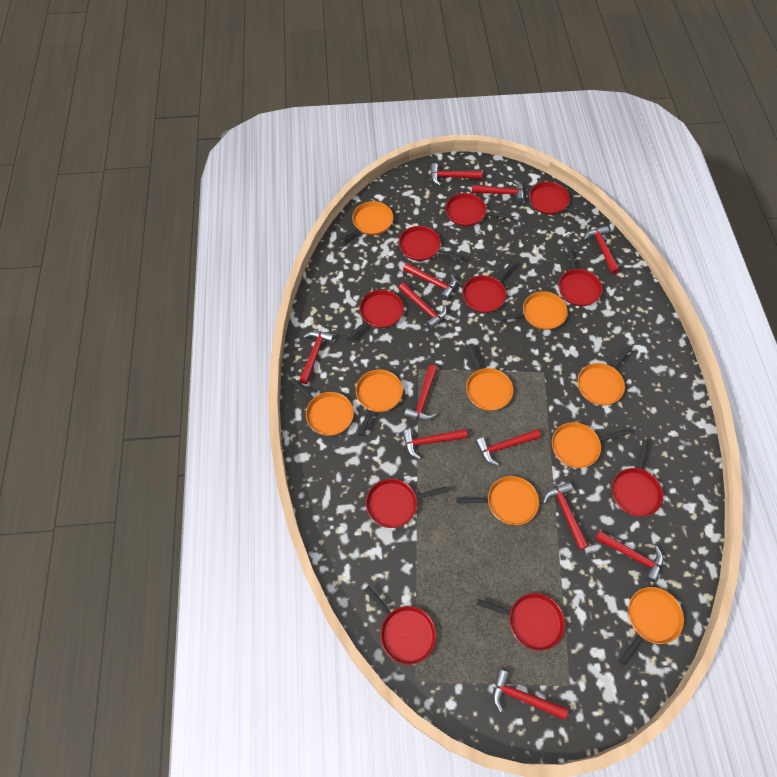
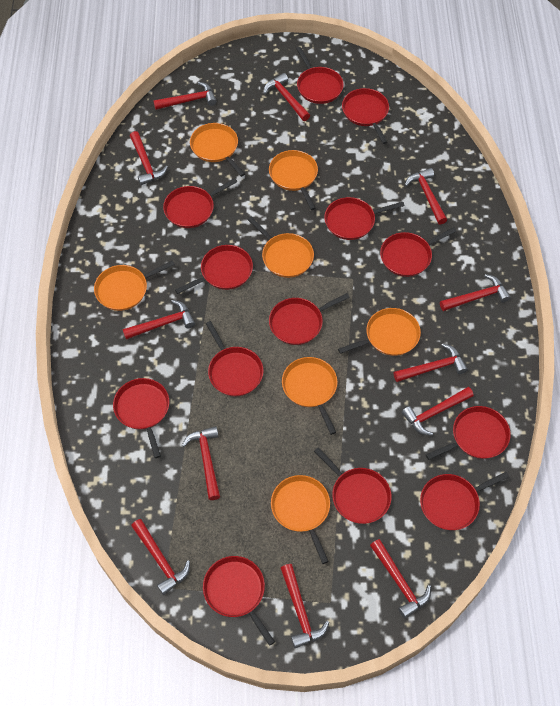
orange pan: 9 -> 7
red pan: 10 -> 13

